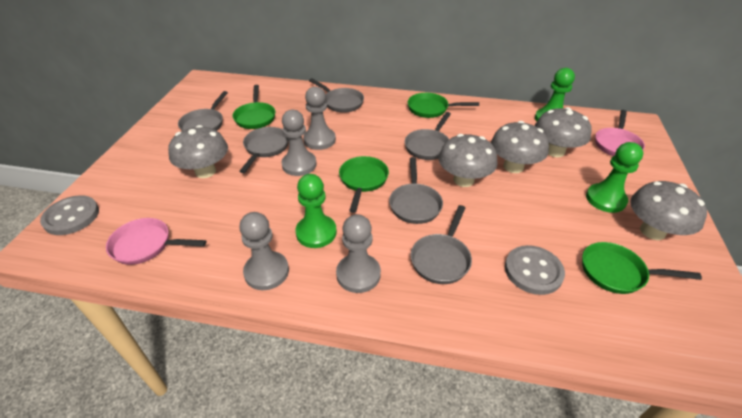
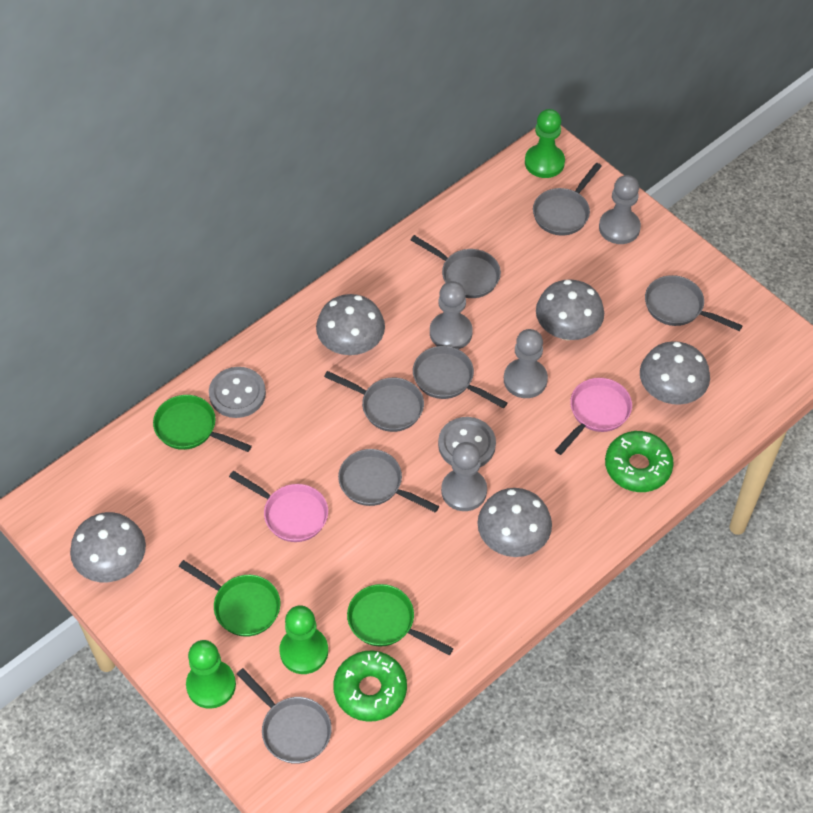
green donut: 0 -> 2
green pan: 4 -> 3
grey pan: 6 -> 7

